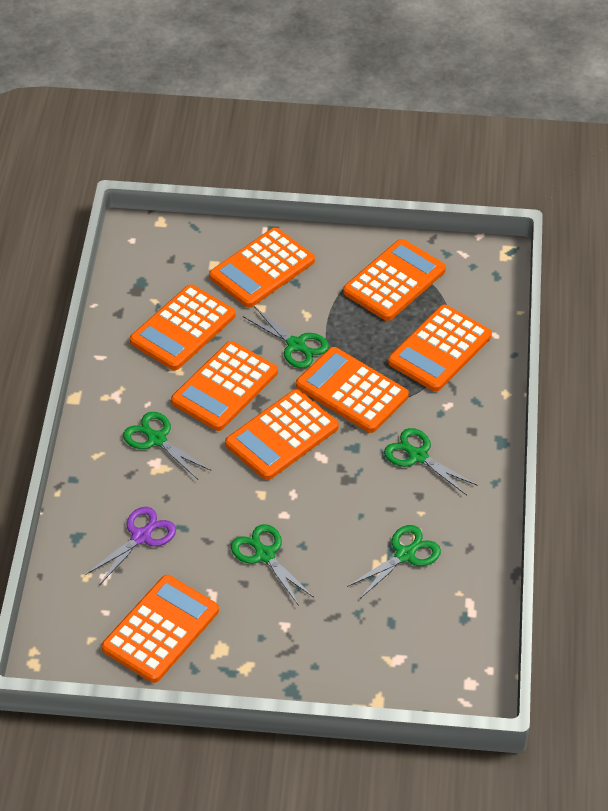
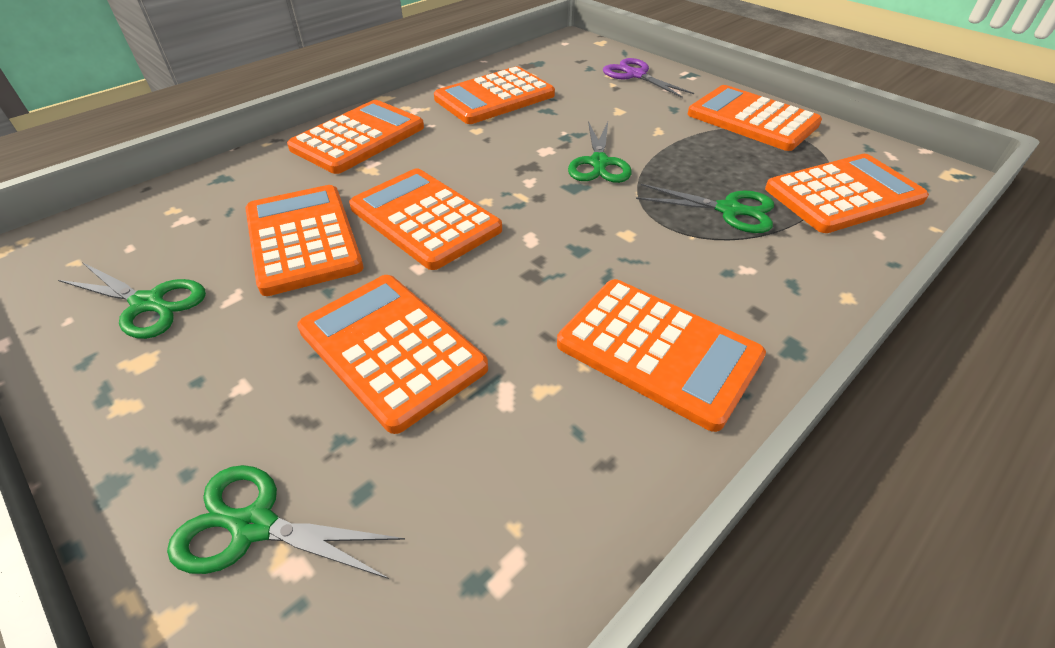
green scissors: 5 -> 4

